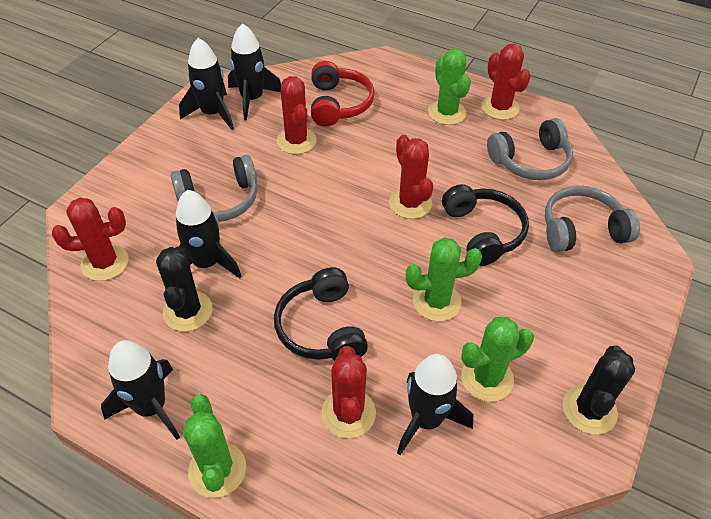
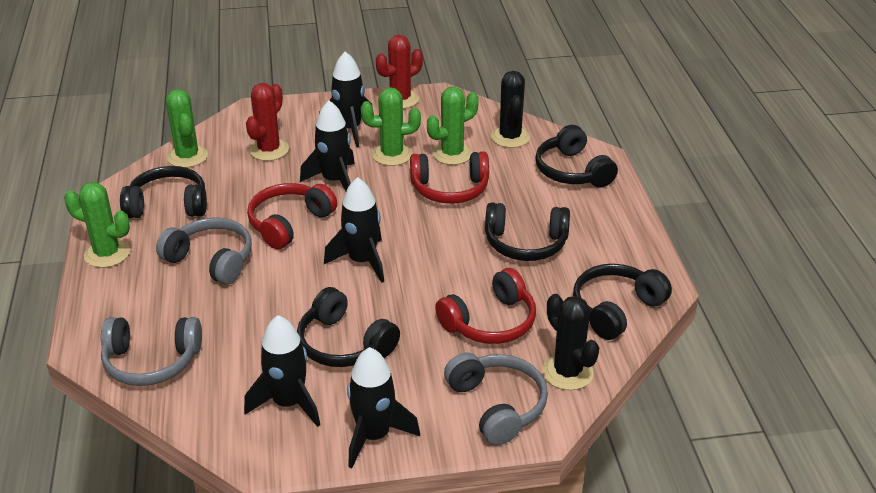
black headphones: 2 -> 5
red cactus: 5 -> 2
red headphones: 1 -> 3

